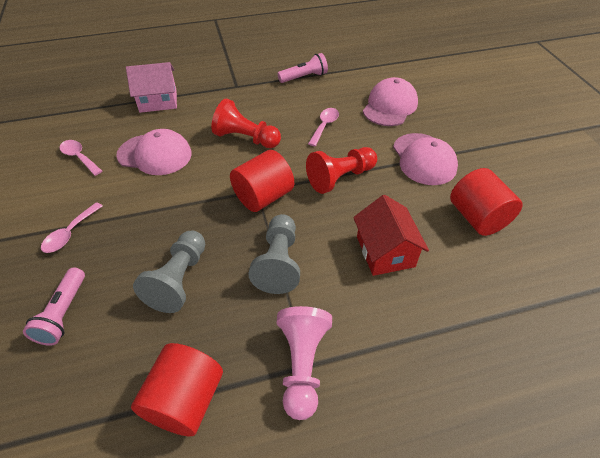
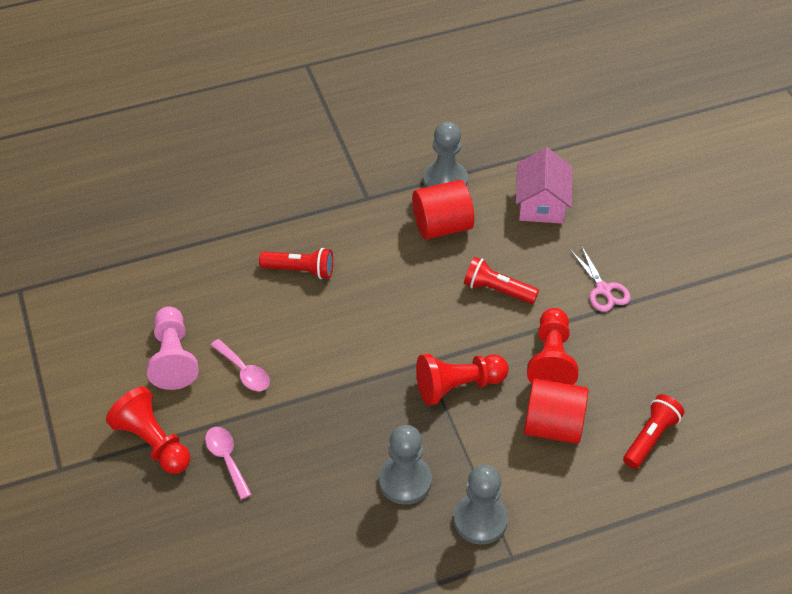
grey pawn: 2 -> 3
pink cap: 3 -> 0
pink flashlight: 2 -> 0
pink scissors: 0 -> 1
pink spoon: 3 -> 2
red cylinder: 3 -> 2
red flashlight: 0 -> 3
red house: 1 -> 0
red pawn: 2 -> 3

